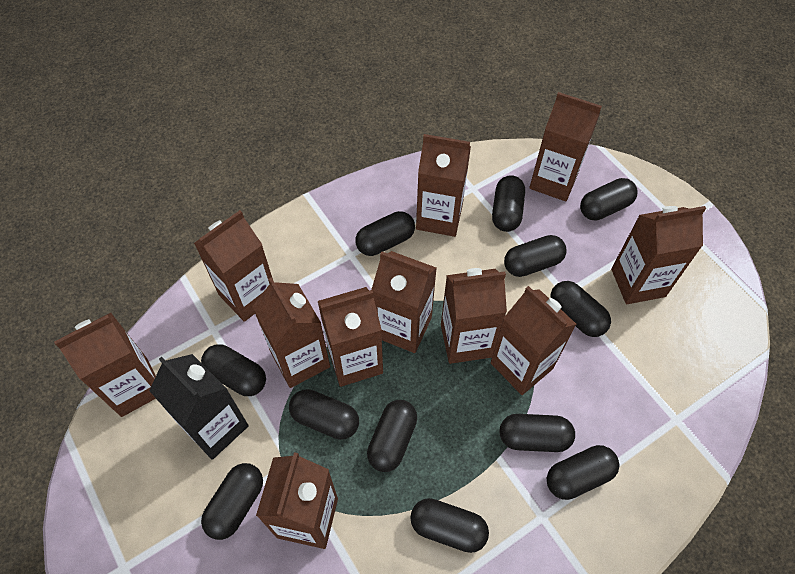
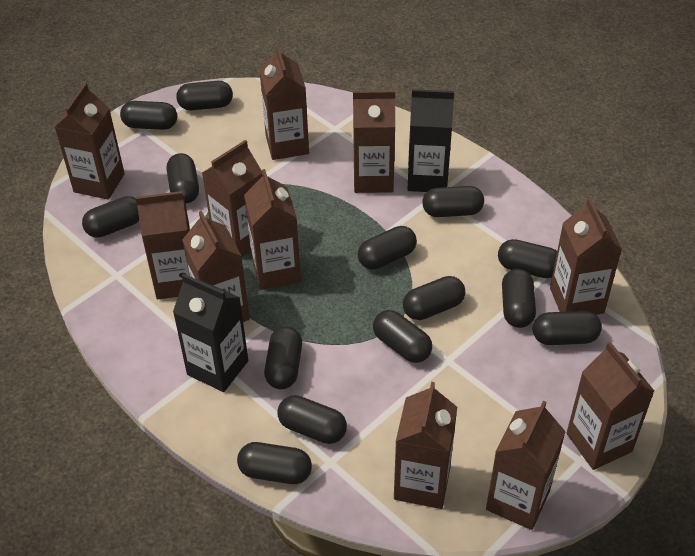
black capsule: 12 -> 14
black carton: 1 -> 2

